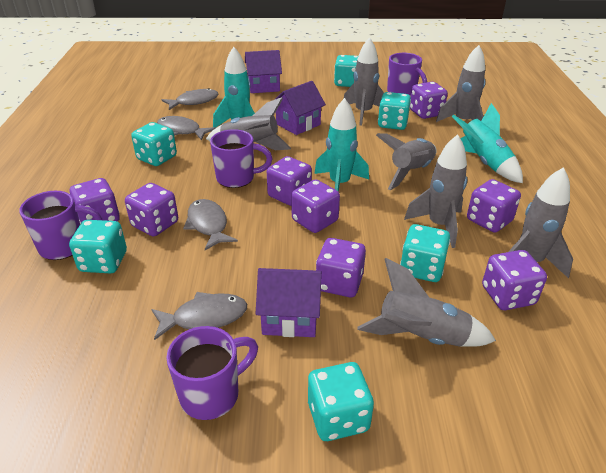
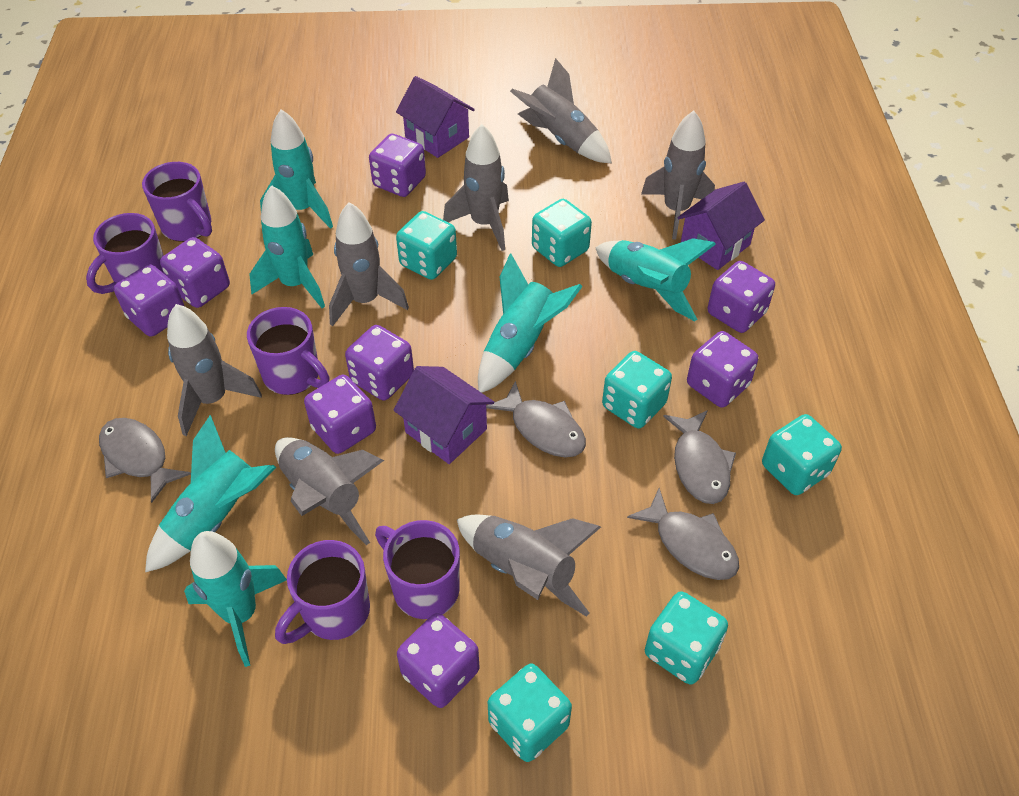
purple mug: 4 -> 5
turquoise rocket: 3 -> 6

